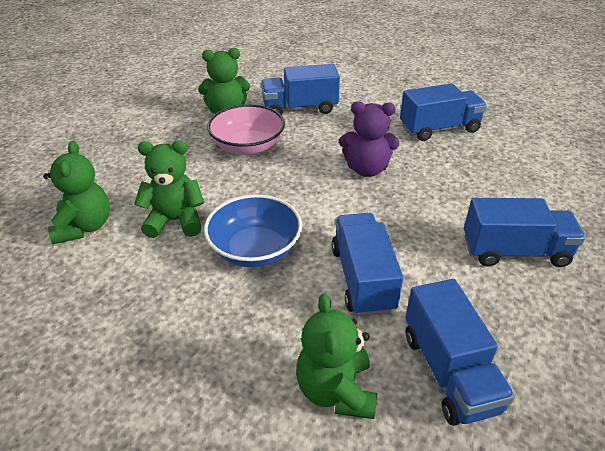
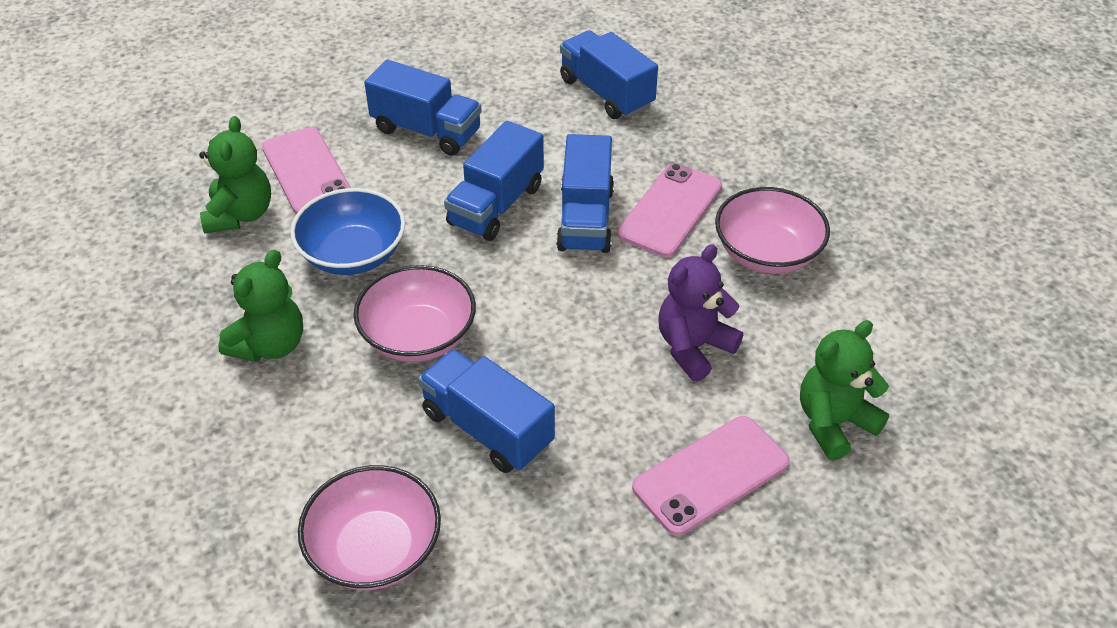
green teddy bear: 4 -> 3
pink bowl: 1 -> 3
pink phone: 0 -> 3

